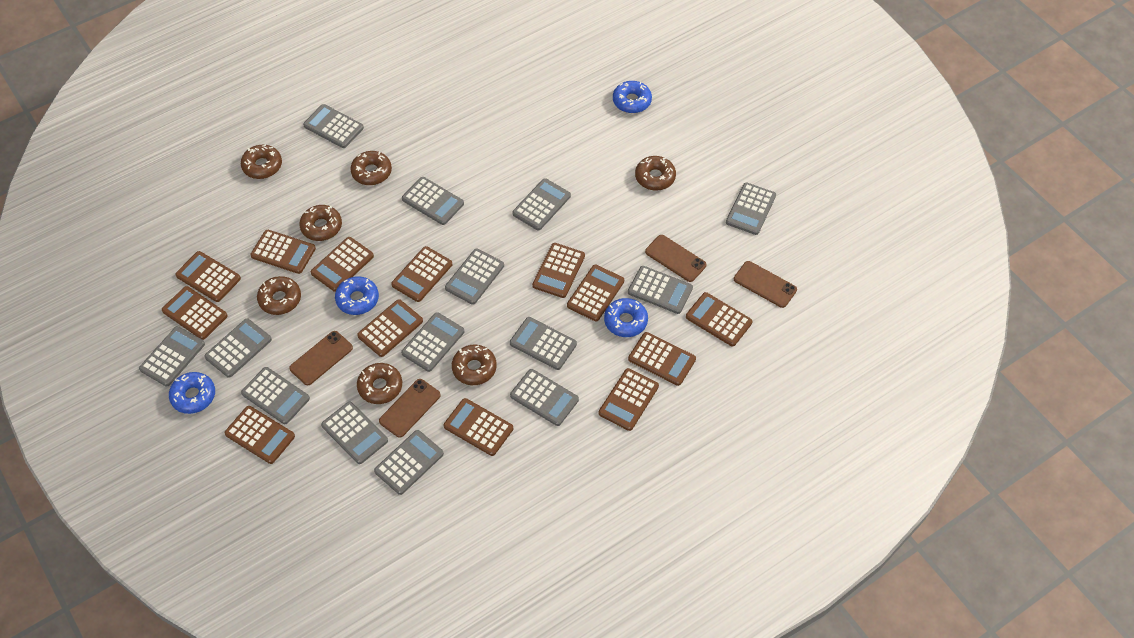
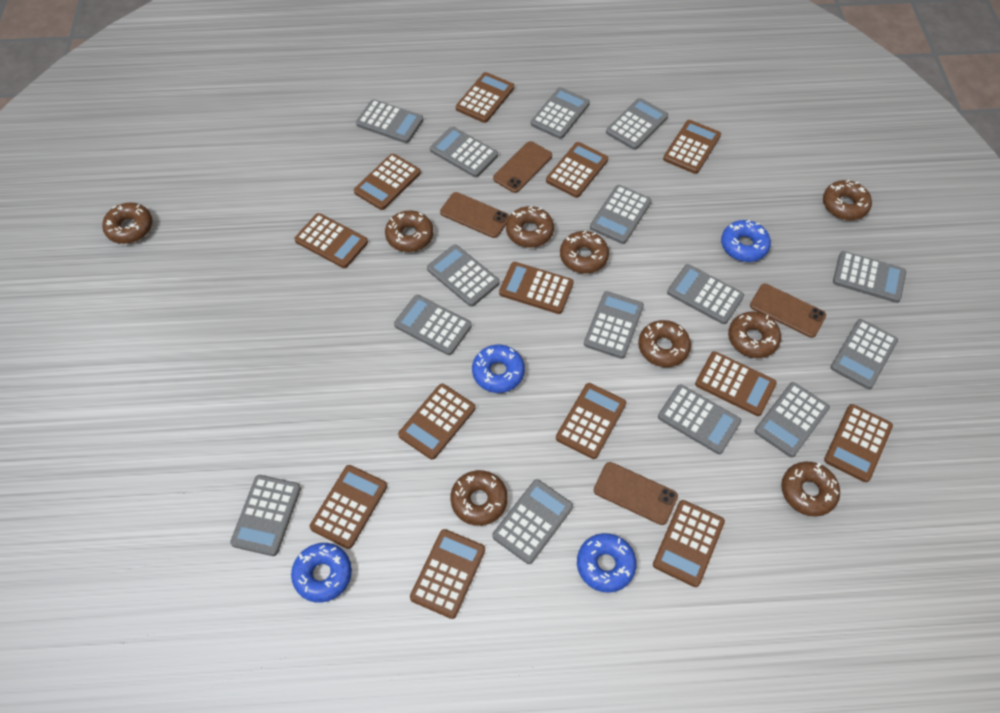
brown donut: 7 -> 9
grey calculator: 14 -> 15

